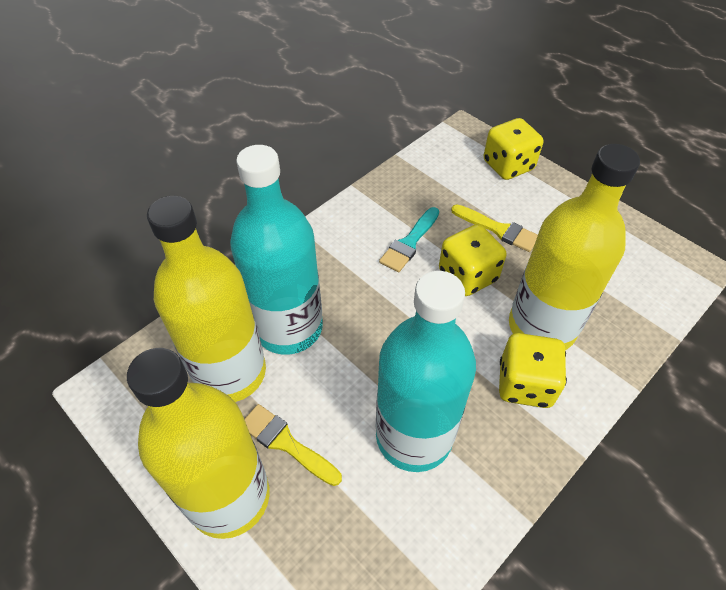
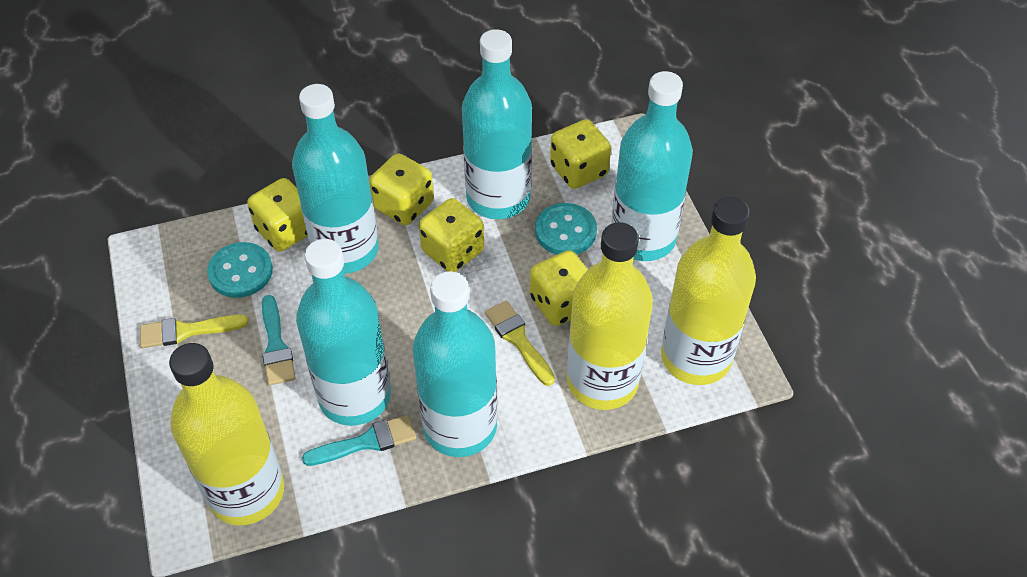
turquoise bottle: 2 -> 5
turquoise brush: 1 -> 2
turquoise button: 0 -> 2
yellow dice: 3 -> 5

